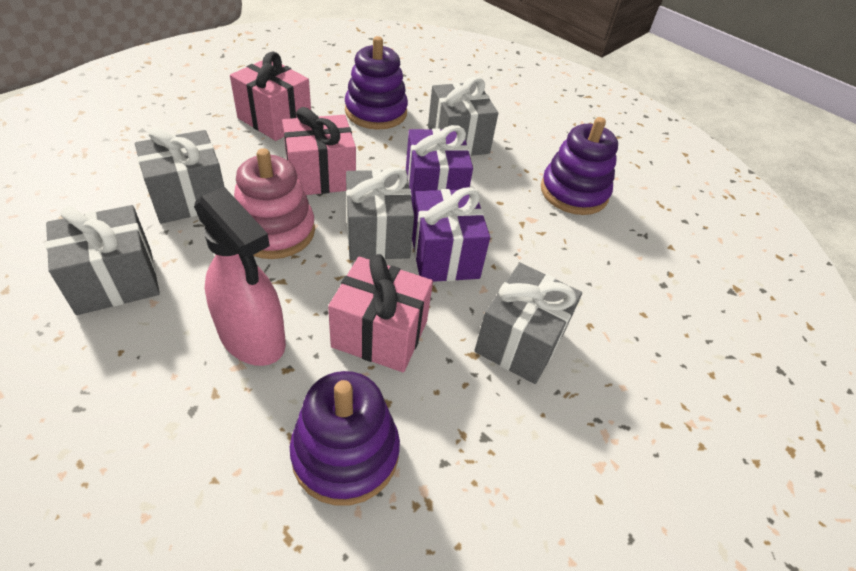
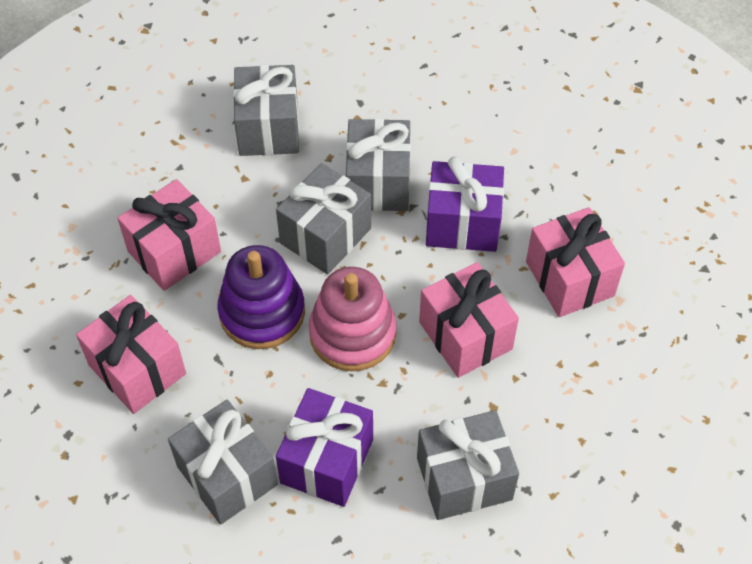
pink gift: 3 -> 4
pink spray bottle: 1 -> 0
purple stacking toy: 3 -> 1

